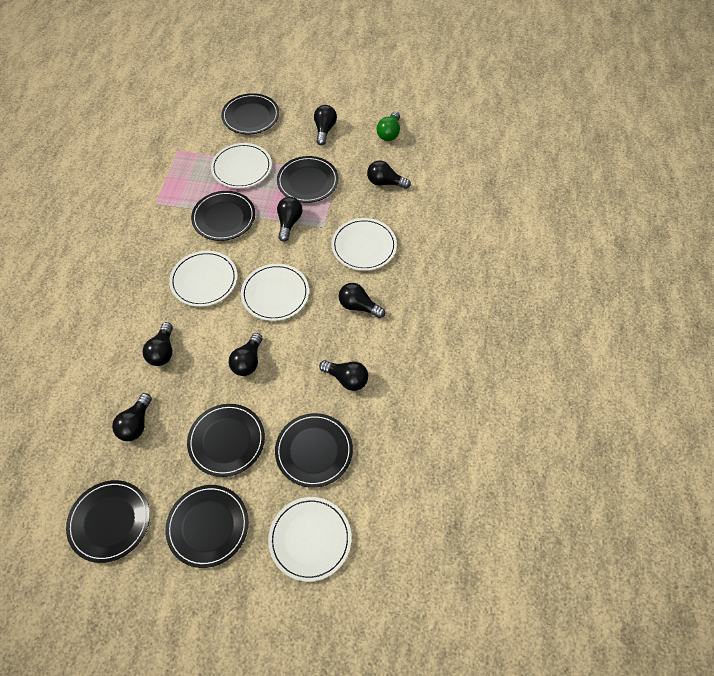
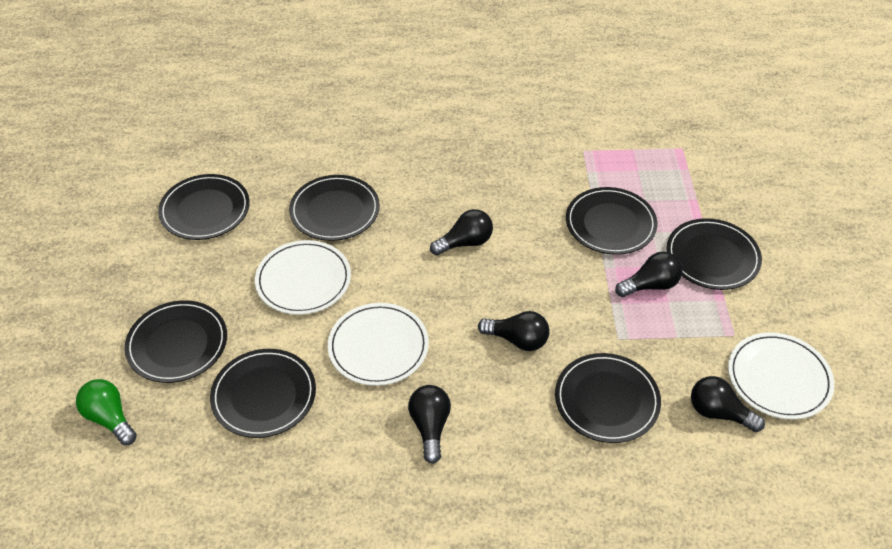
black light bulb: 8 -> 5
white plate: 5 -> 3

